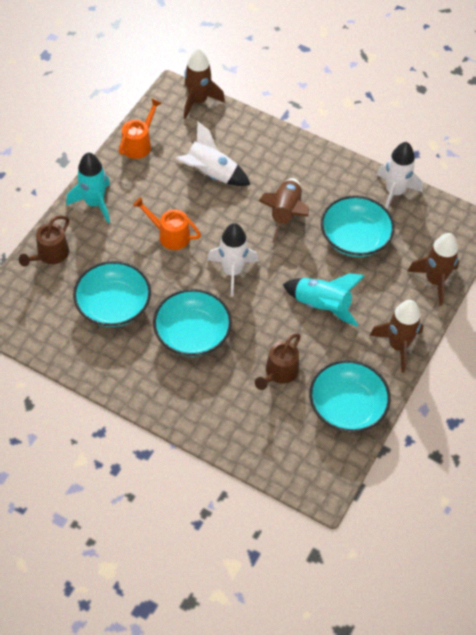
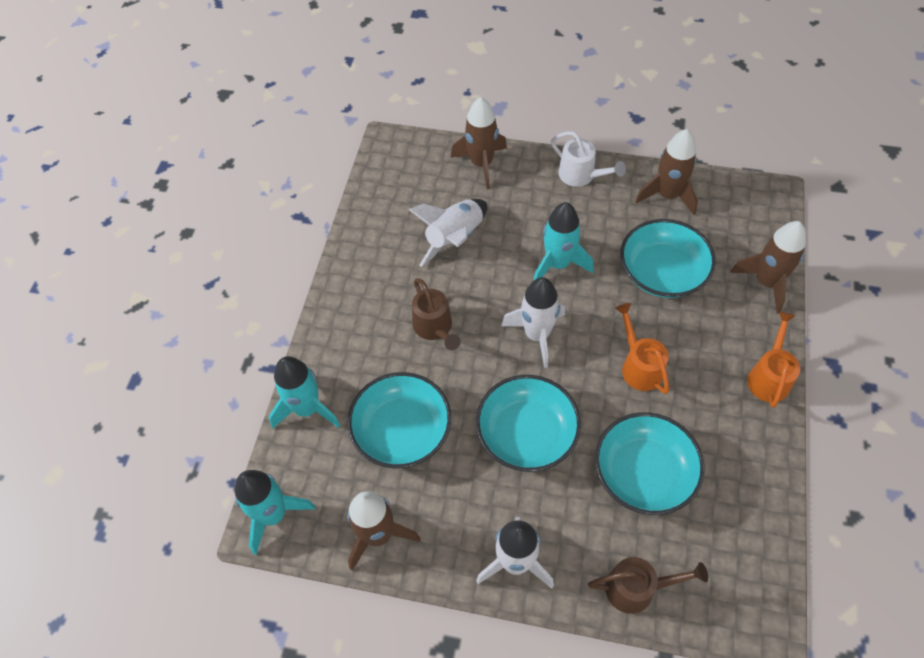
turquoise rocket: 2 -> 3
white watering can: 0 -> 1

